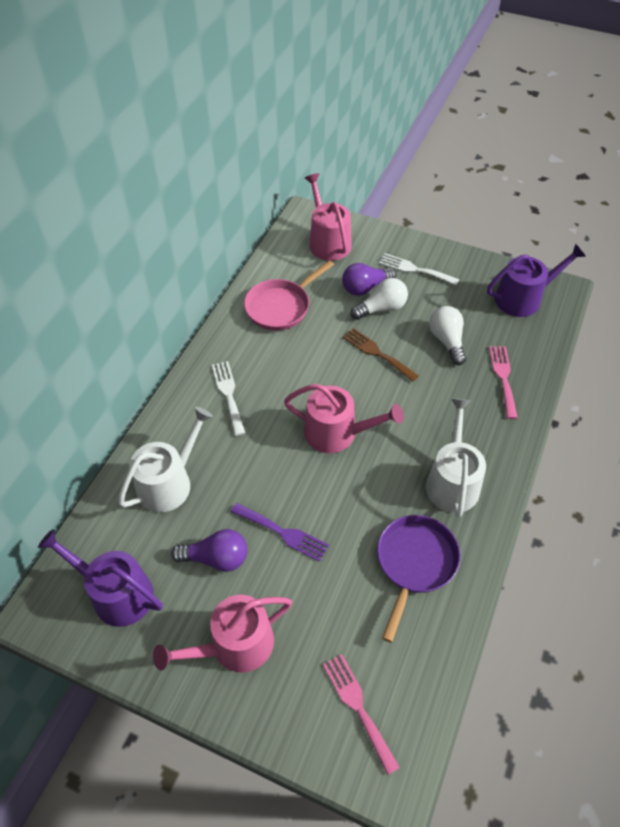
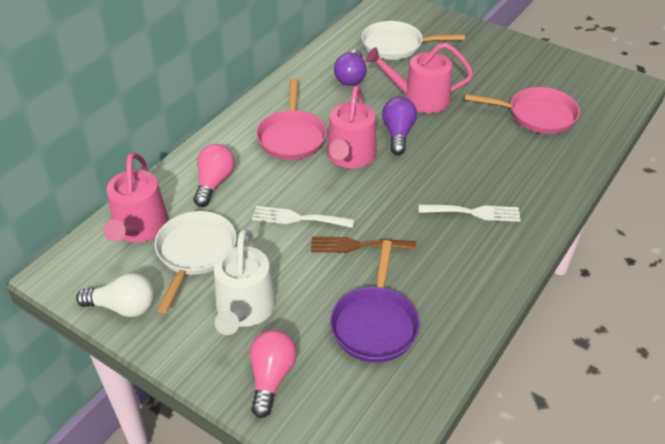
pink fork: 2 -> 0
pink light bulb: 0 -> 2
pink pan: 1 -> 2
purple fork: 1 -> 0
purple watering can: 2 -> 0
white light bulb: 2 -> 1
white pan: 0 -> 2
white watering can: 2 -> 1

